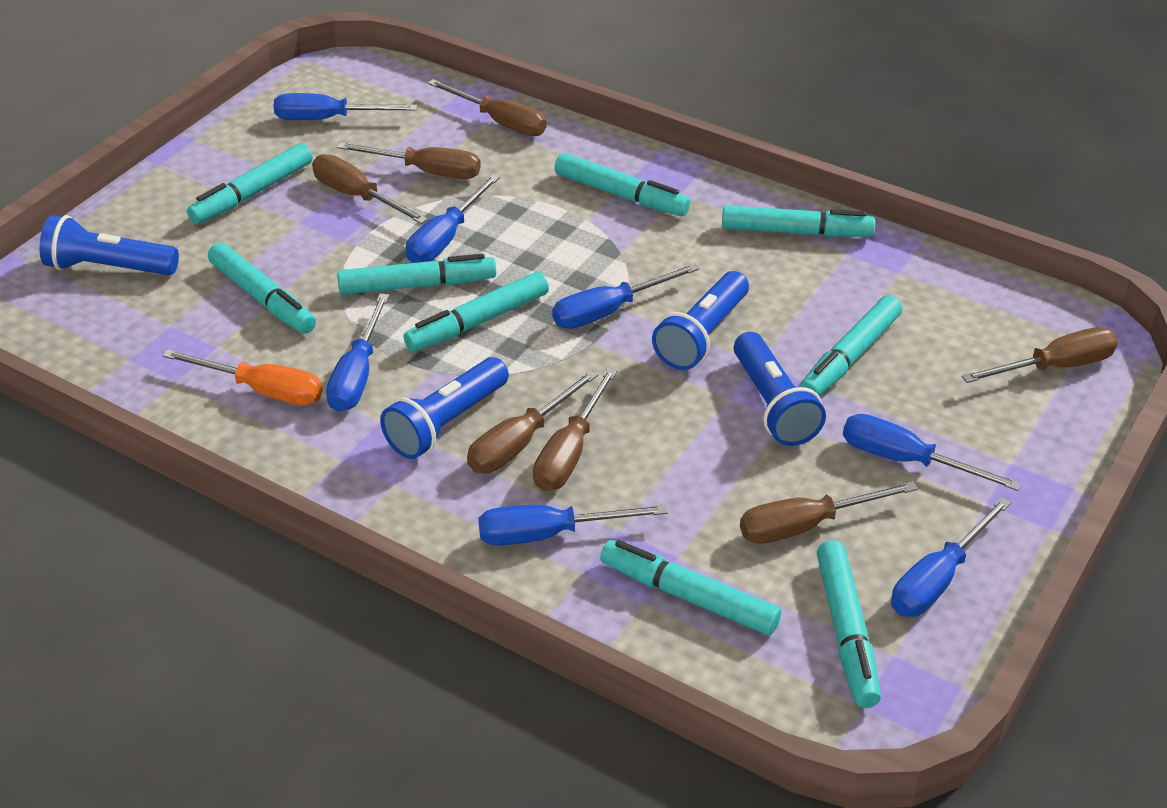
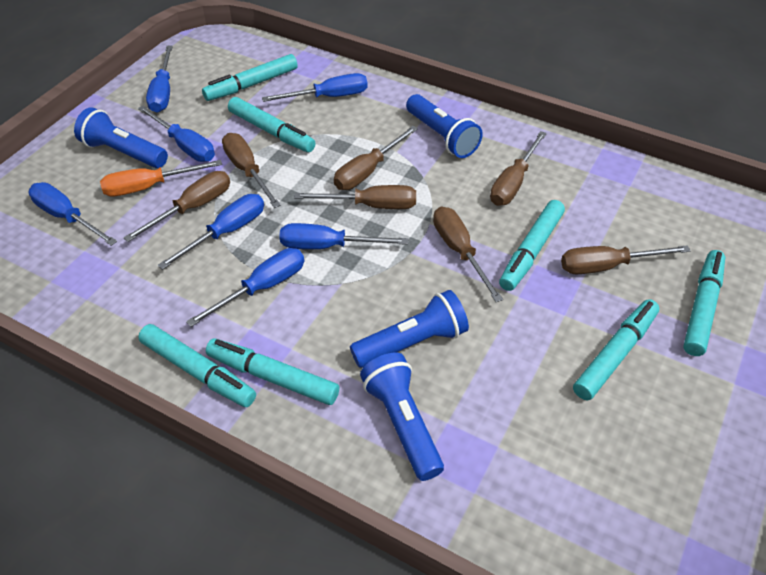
turquoise marker: 9 -> 7

